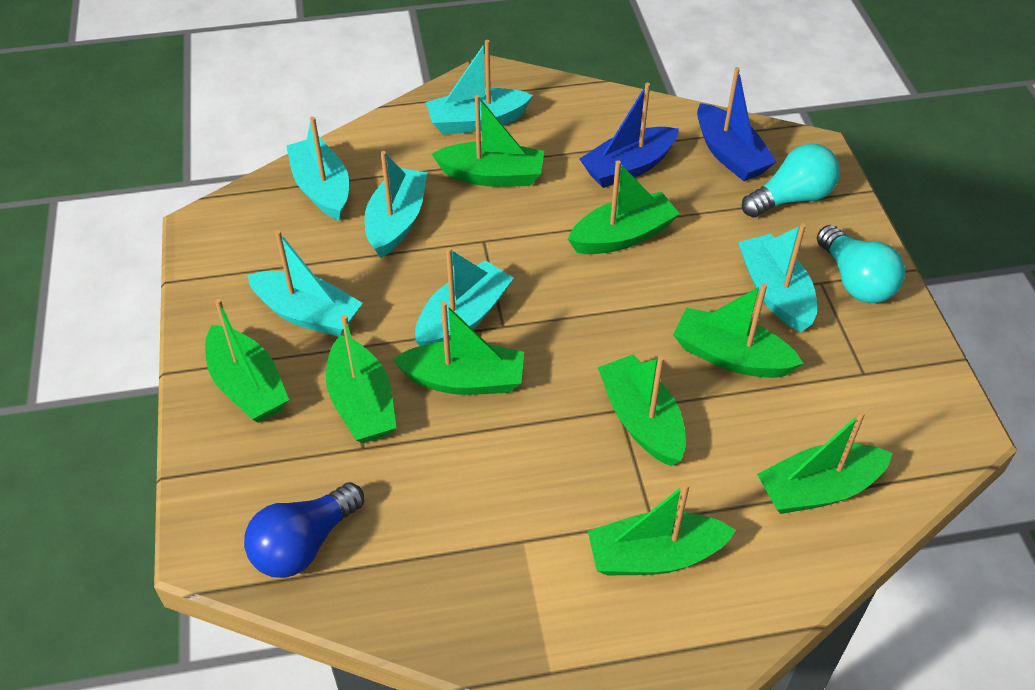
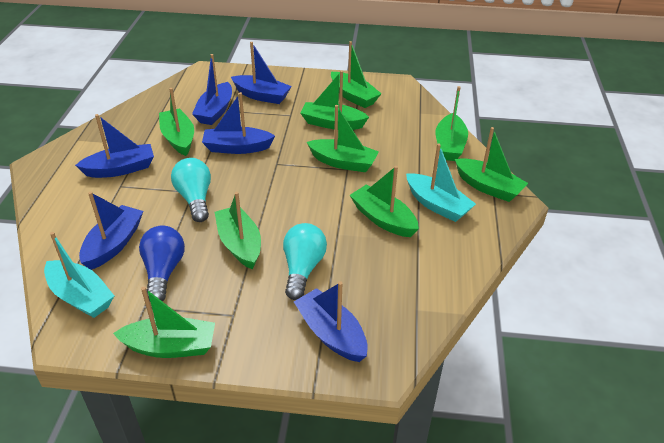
blue boat: 2 -> 6
turquoise boat: 6 -> 2

